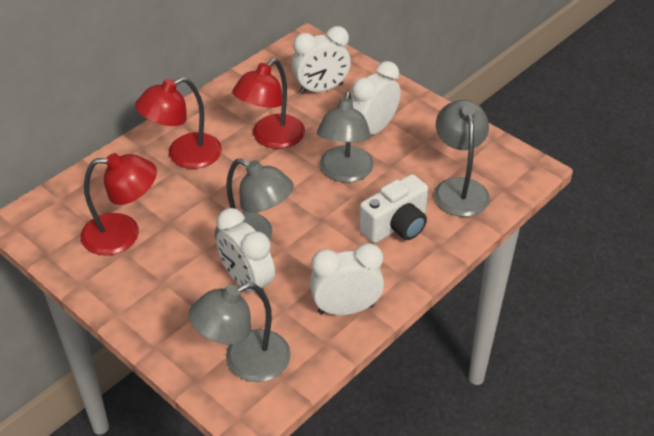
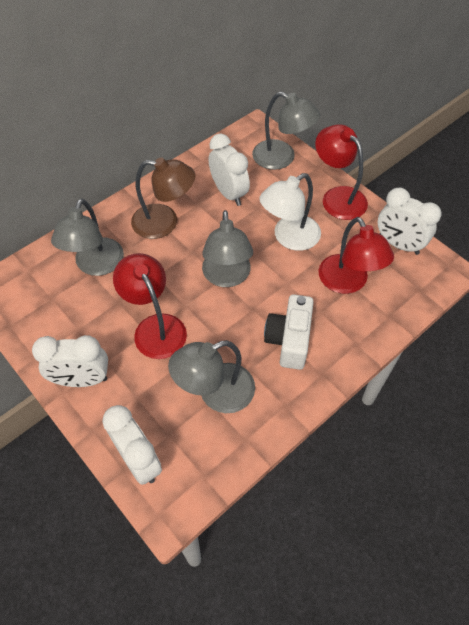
brown lamp: 0 -> 1
white lamp: 0 -> 1

